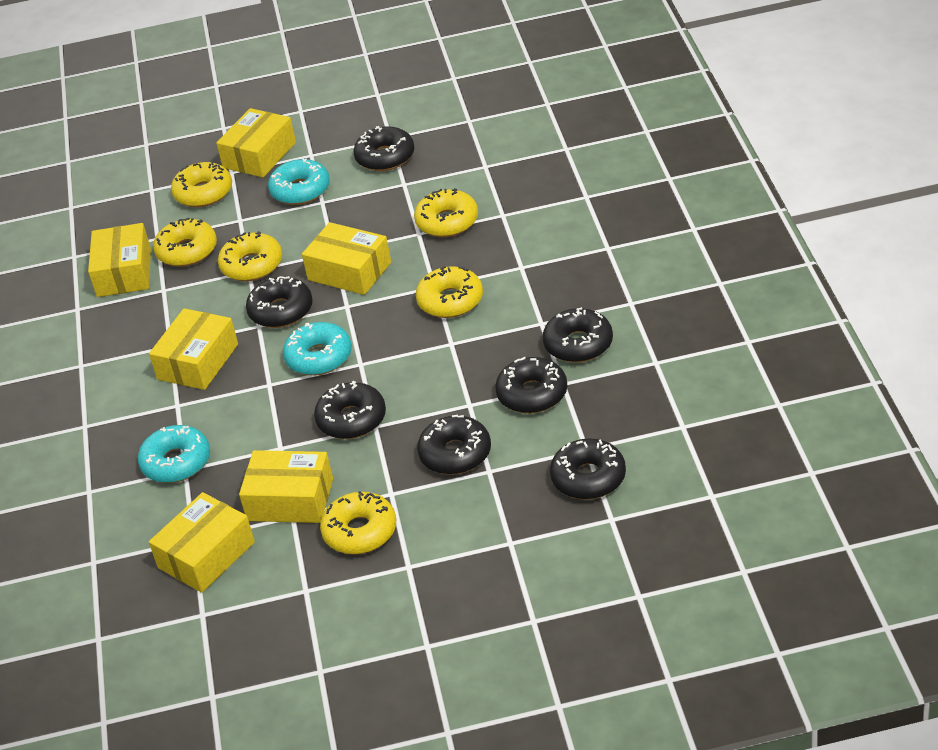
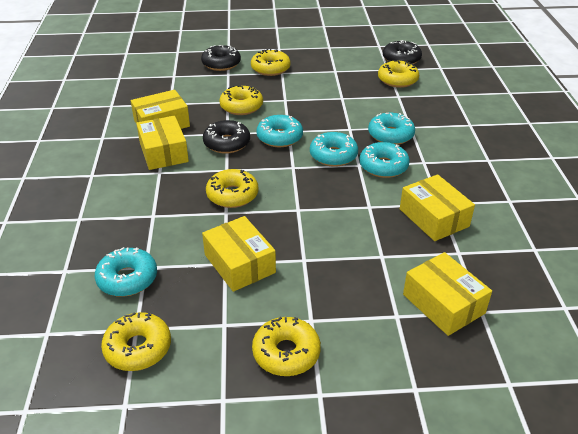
black donut: 7 -> 3
turquoise donut: 3 -> 5
yellow box: 6 -> 5

